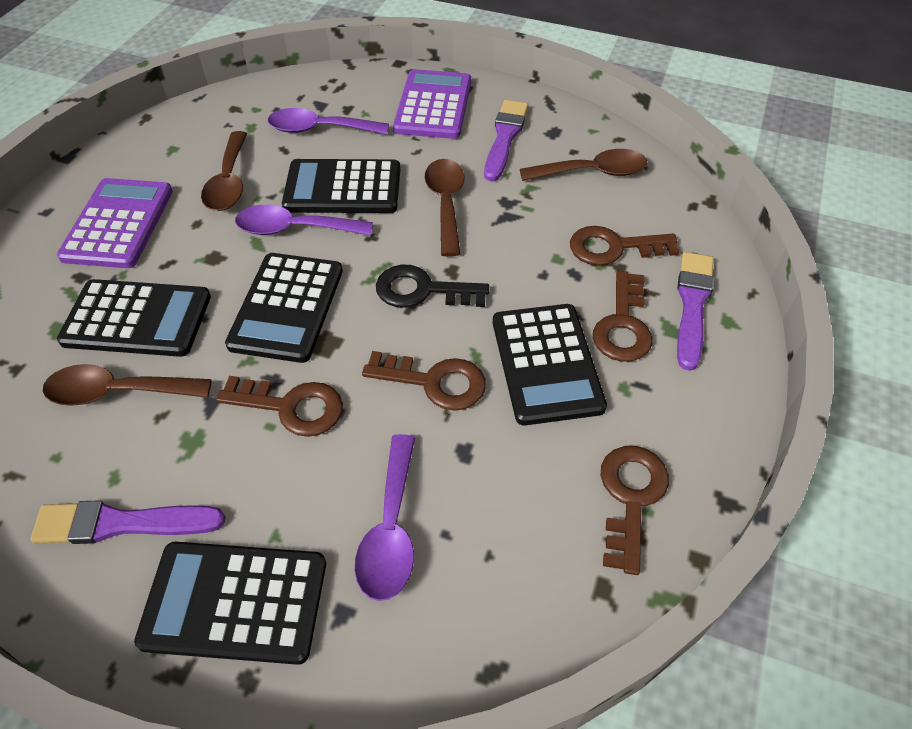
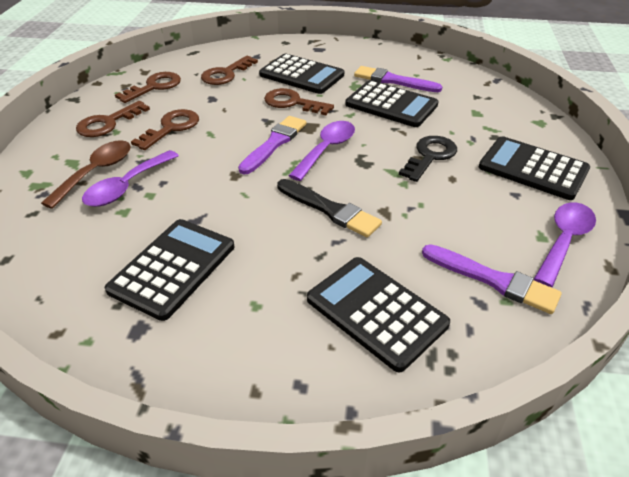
black brush: 0 -> 1
brown spoon: 4 -> 1
purple calculator: 2 -> 0

